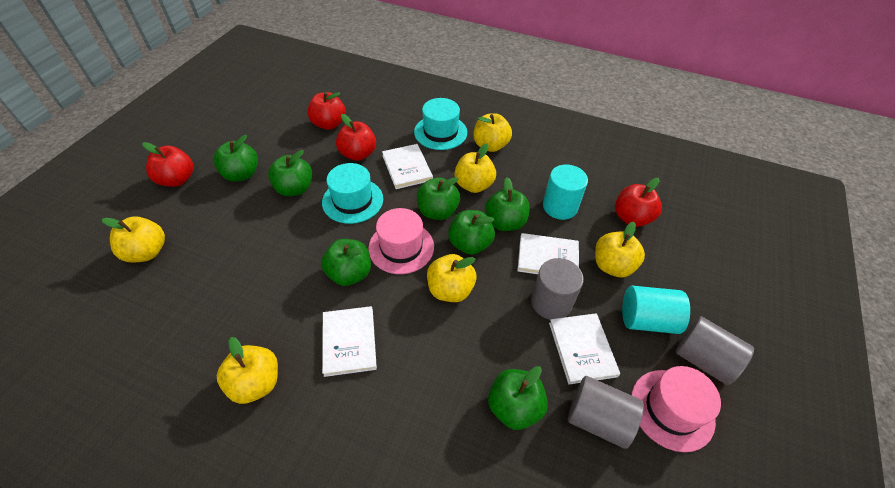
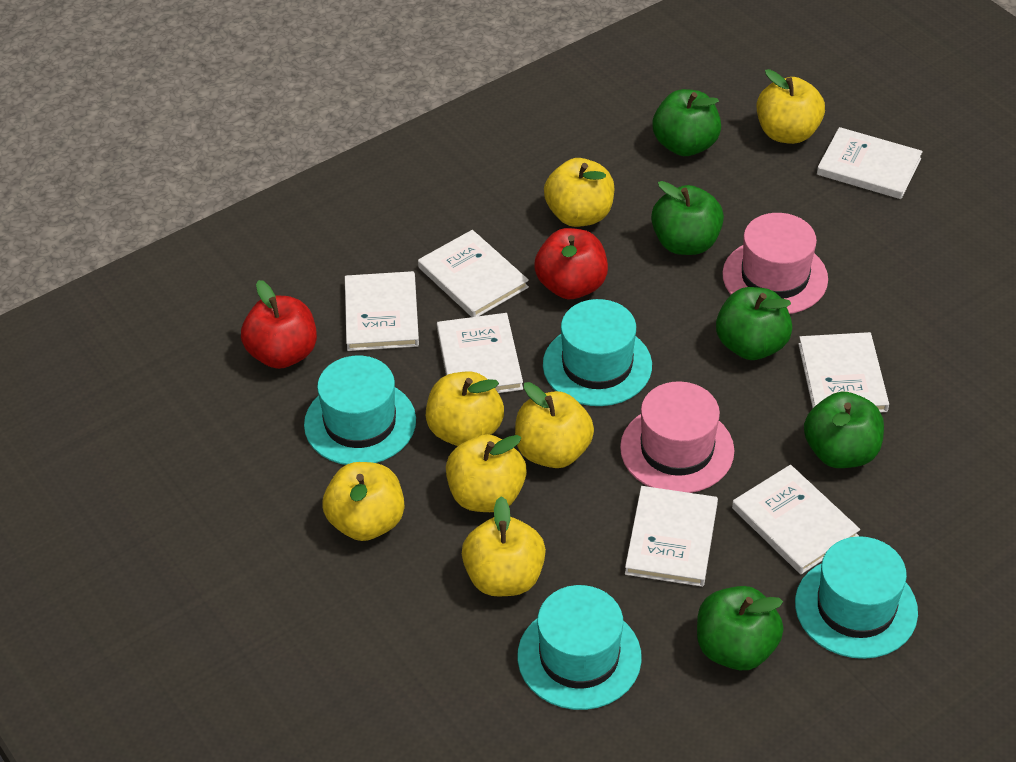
green apple: 7 -> 5
grey cylinder: 3 -> 0
red apple: 4 -> 2
turquoise cylinder: 2 -> 0
turquoise hat: 2 -> 4
white book: 4 -> 7
yellow apple: 6 -> 7

